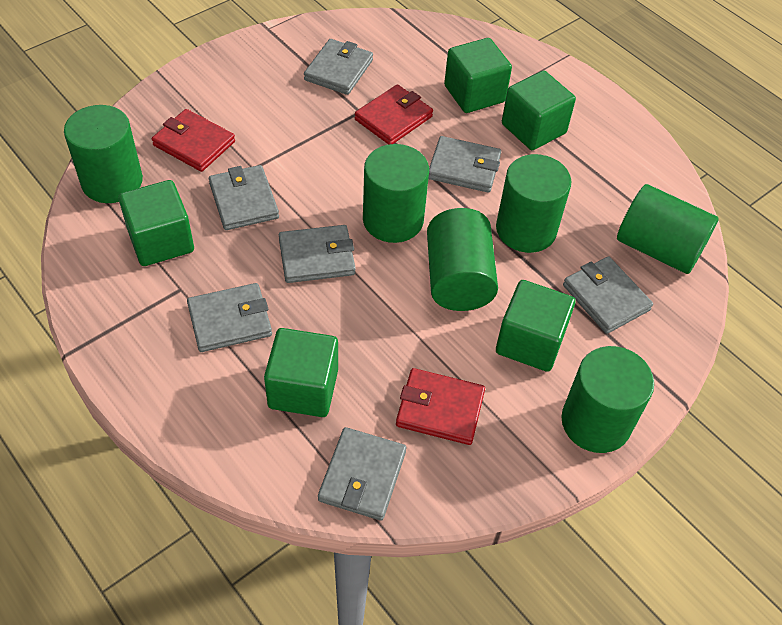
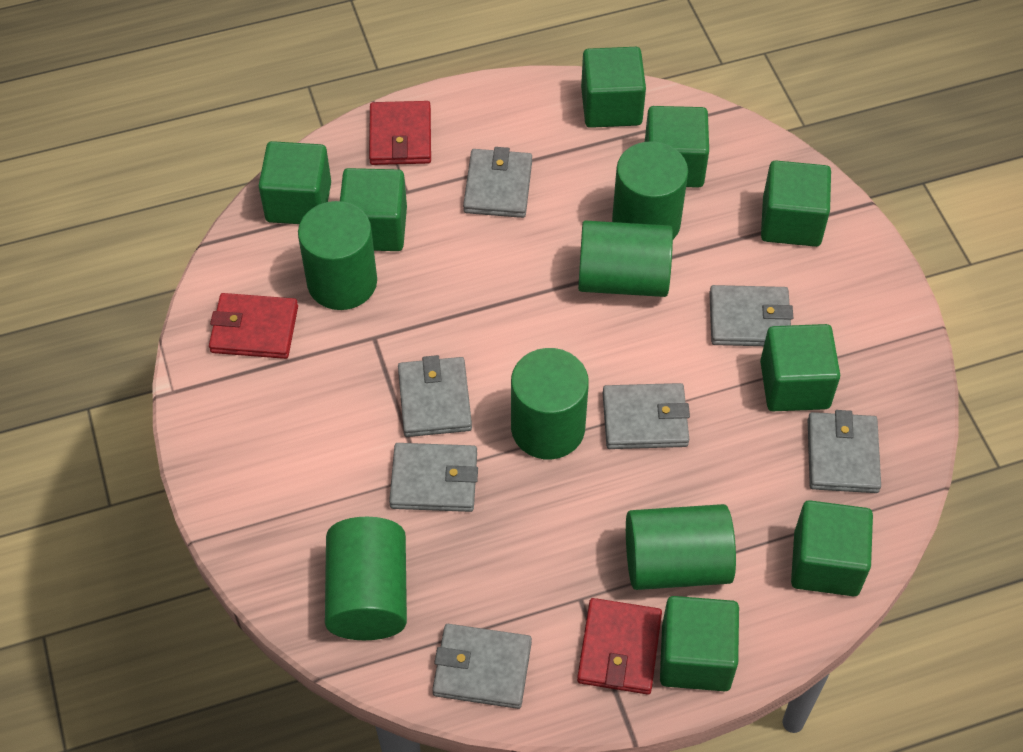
green cube: 5 -> 8

